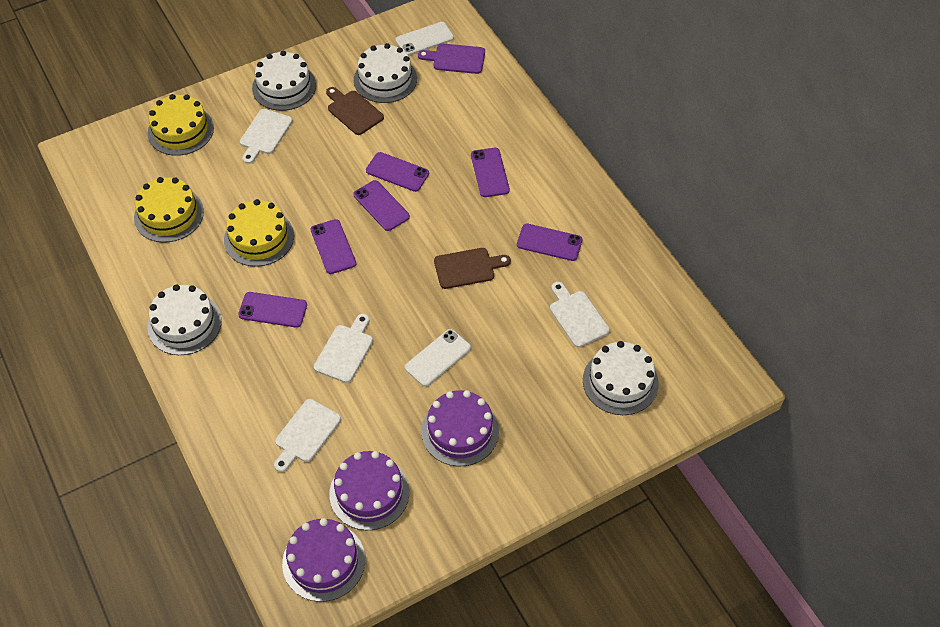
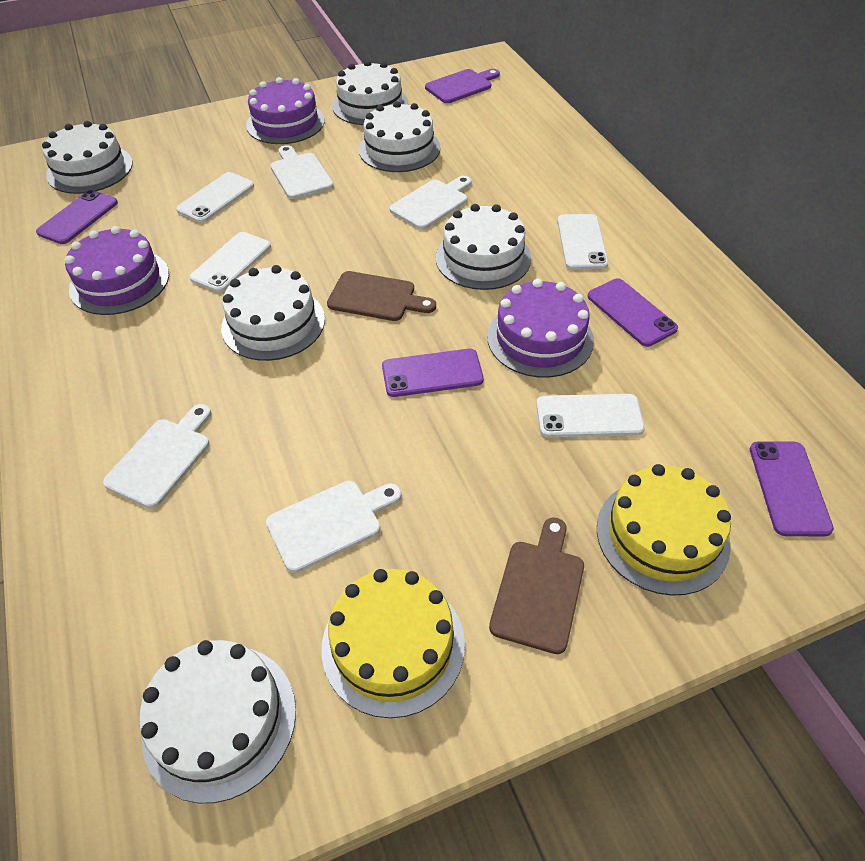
purple phone: 6 -> 4
white cake: 4 -> 6
white phone: 2 -> 4
yellow cake: 3 -> 2

